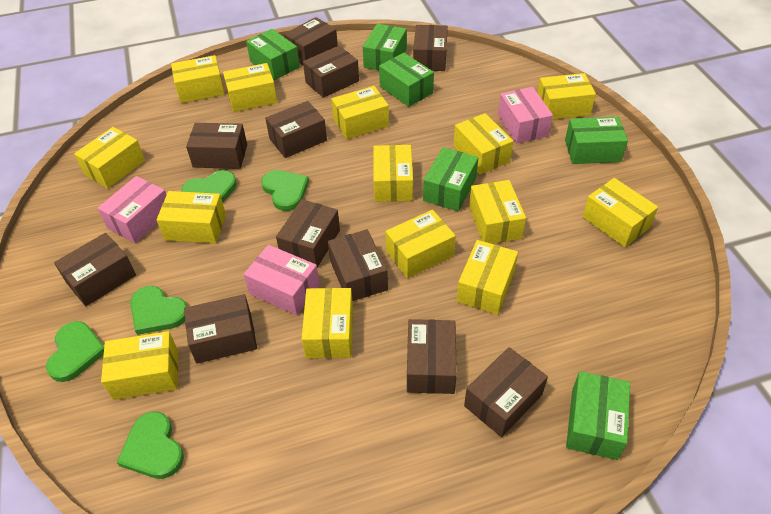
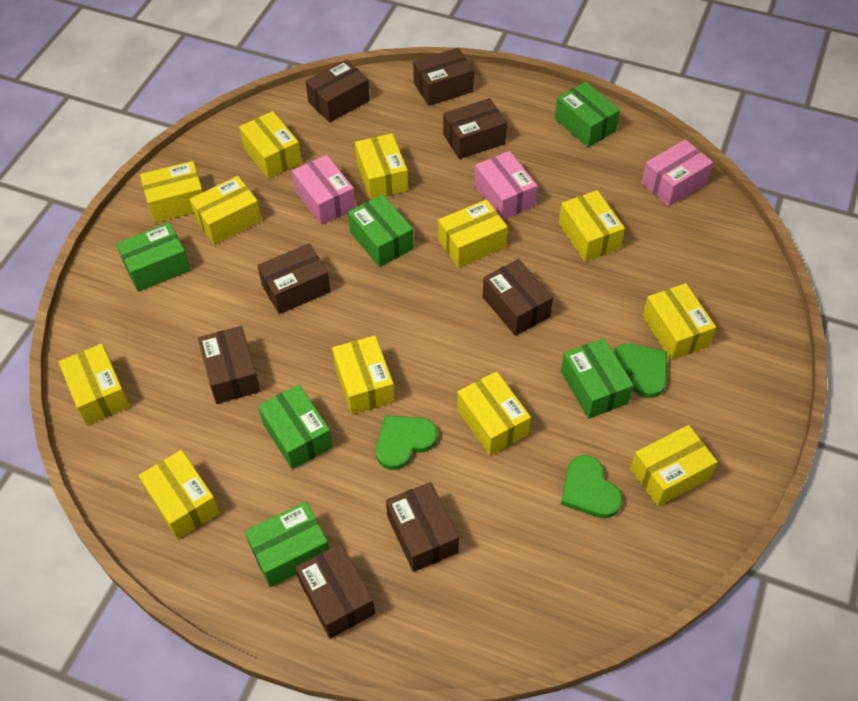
brown box: 11 -> 8
green heart: 5 -> 3
yellow box: 14 -> 12

